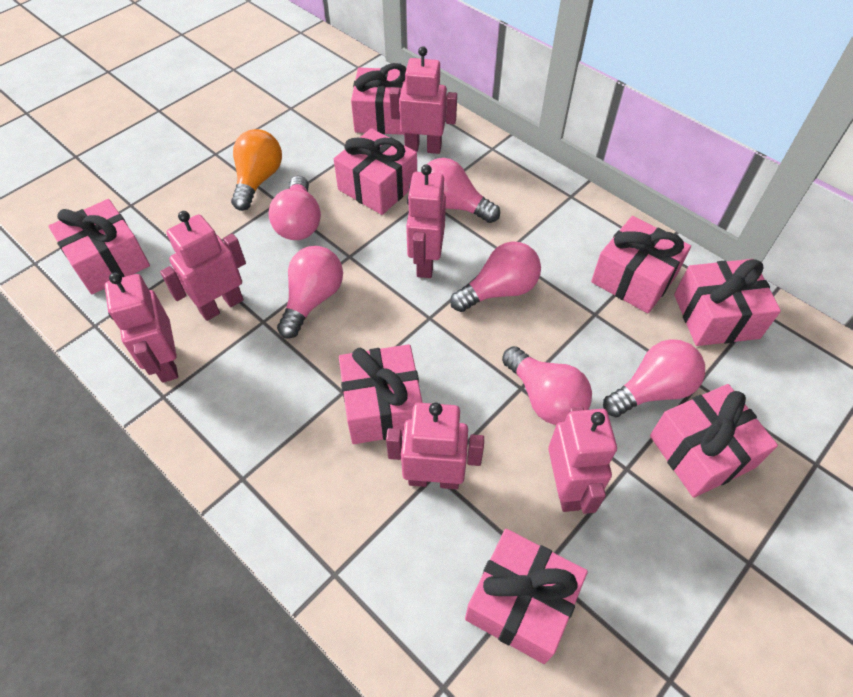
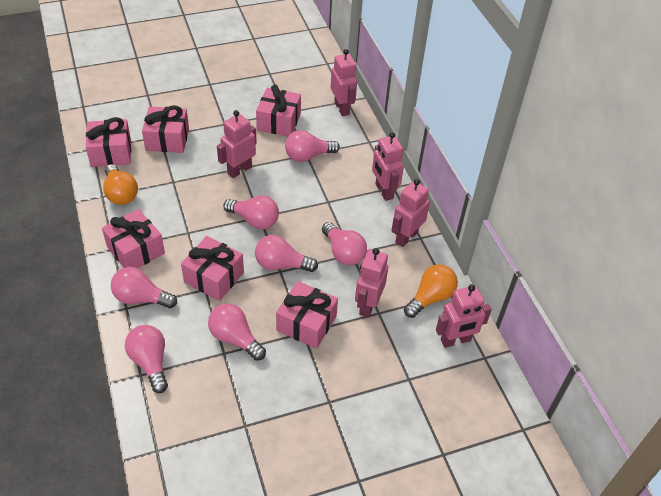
orange light bulb: 1 -> 2
pink gift: 8 -> 6
pink light bulb: 6 -> 7

